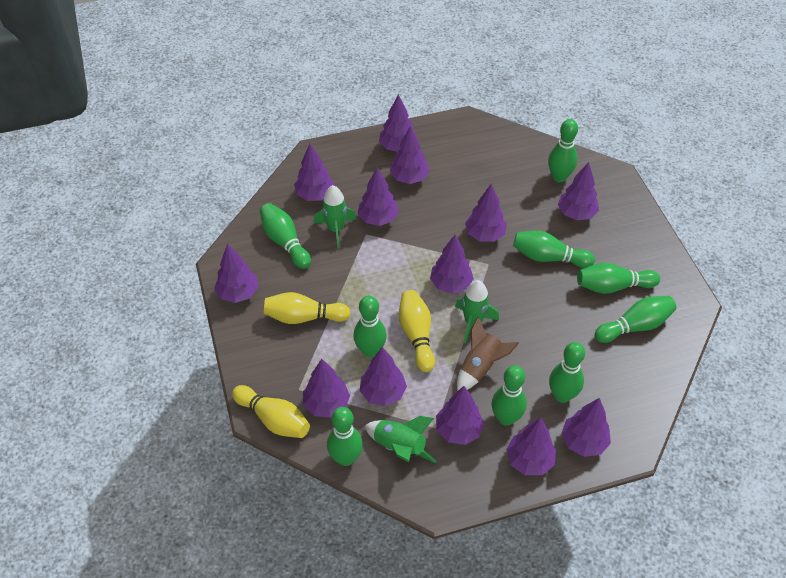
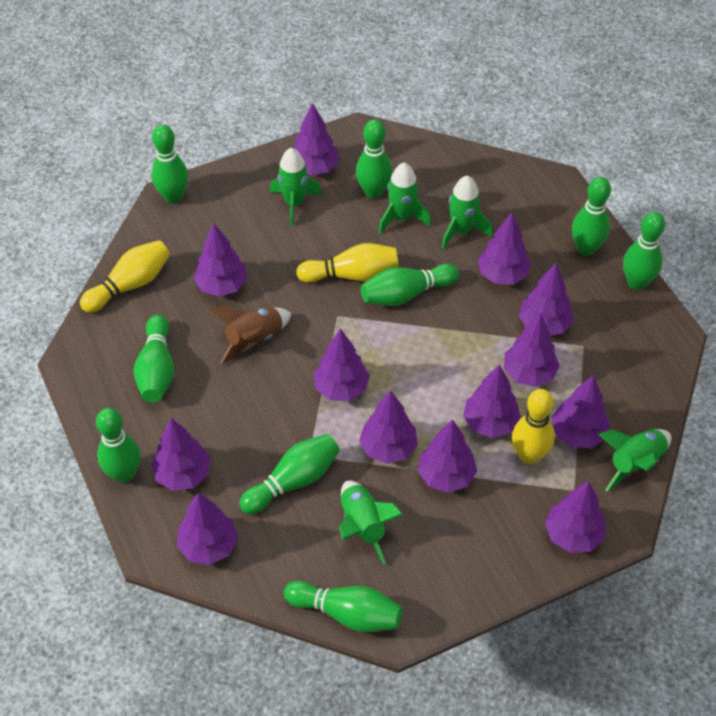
green rocket: 3 -> 5

